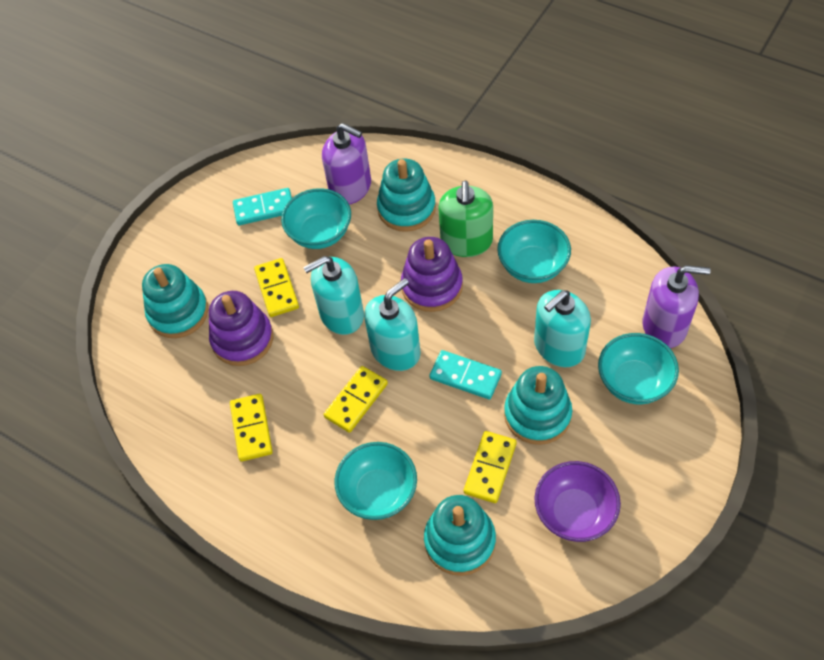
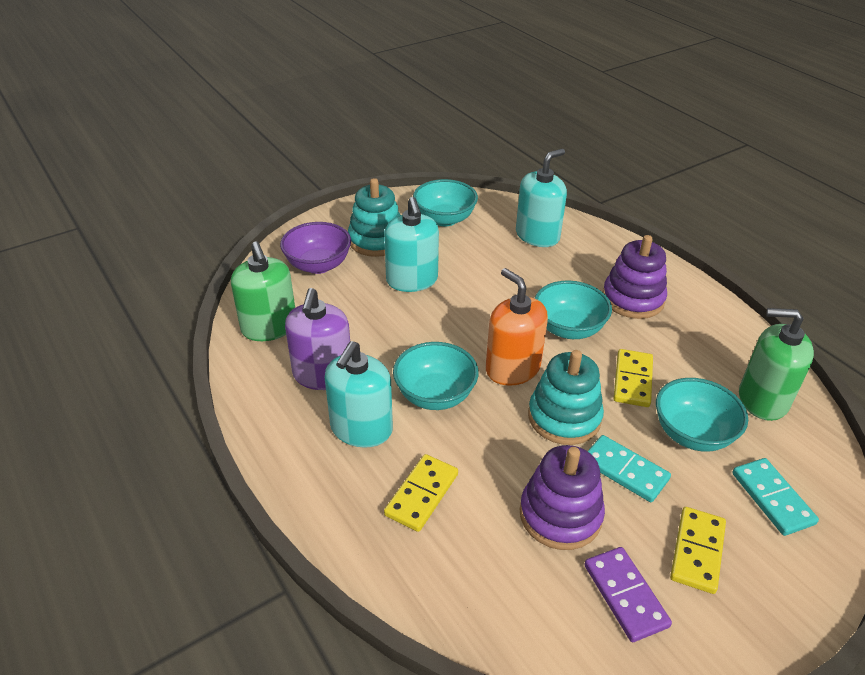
green soap dispenser: 1 -> 2
orange soap dispenser: 0 -> 1
purple domino: 0 -> 1
purple soap dispenser: 2 -> 1
turquoise stacking toy: 4 -> 2
yellow domino: 4 -> 3

